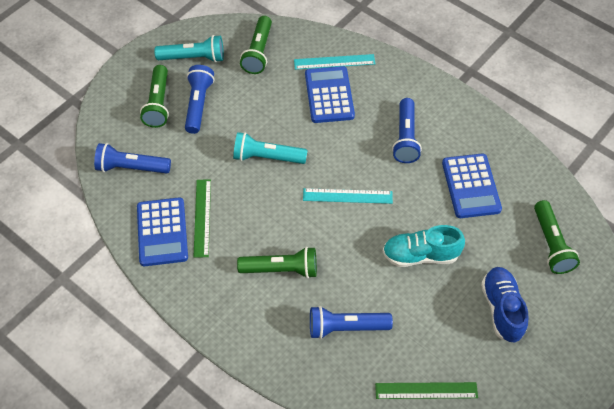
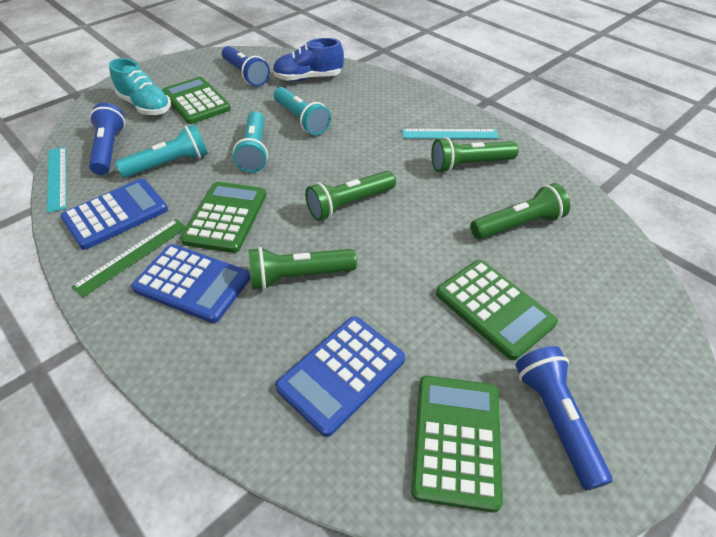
blue flashlight: 4 -> 3
green calculator: 0 -> 4
green ruler: 2 -> 1
turquoise flashlight: 2 -> 3

